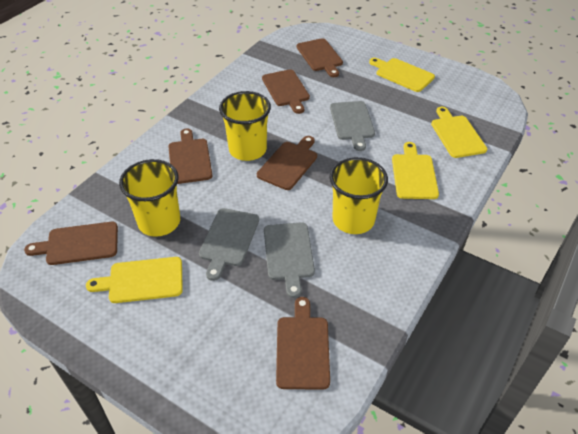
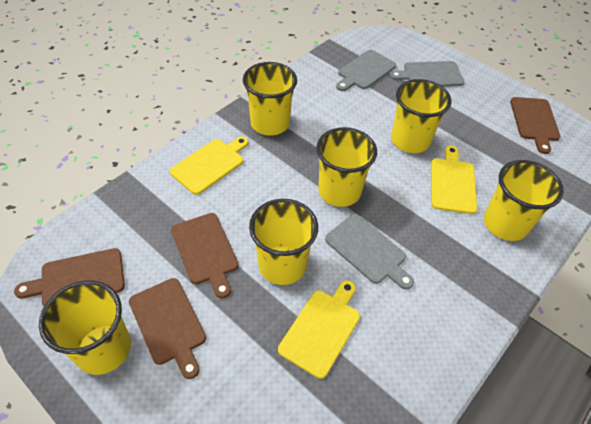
brown cutting board: 6 -> 4
yellow cup: 3 -> 6
yellow cutting board: 4 -> 3

